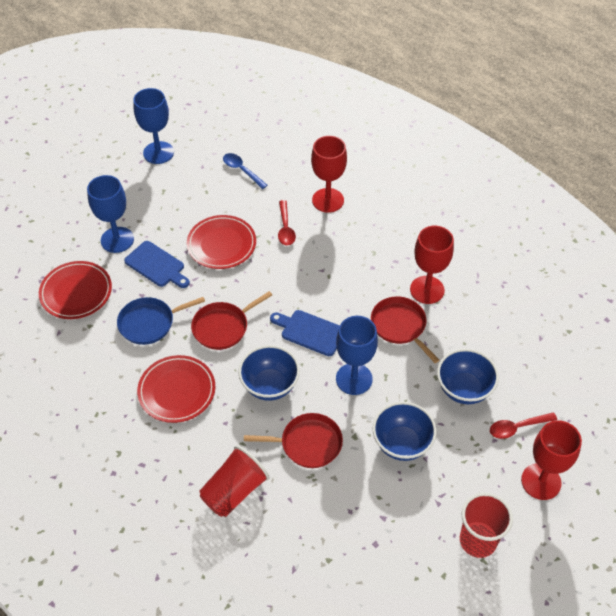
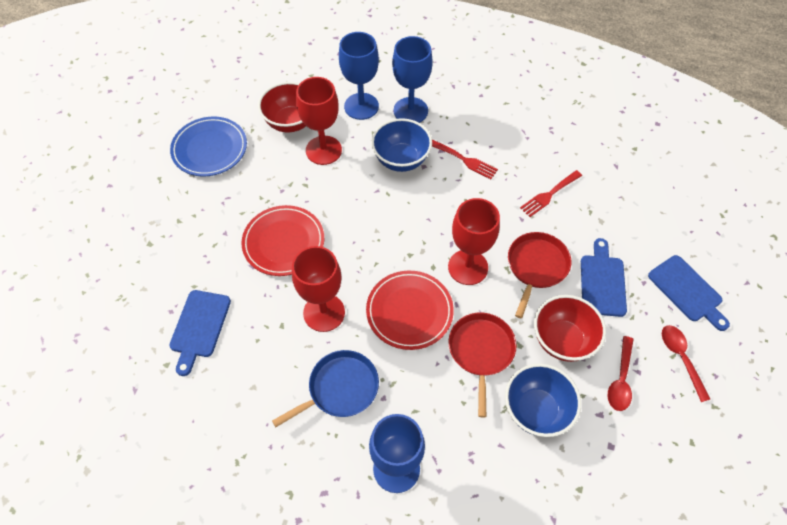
blue bowl: 3 -> 2
blue cutting board: 2 -> 3
blue plate: 0 -> 1
blue spoon: 1 -> 0
red bowl: 0 -> 2
red cup: 2 -> 0
red fork: 0 -> 2
red pan: 3 -> 2
red plate: 3 -> 2

